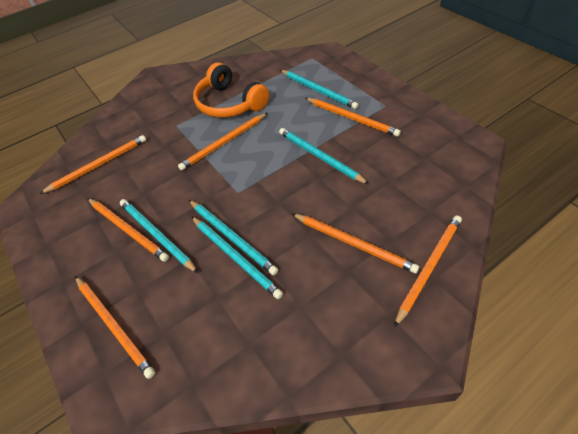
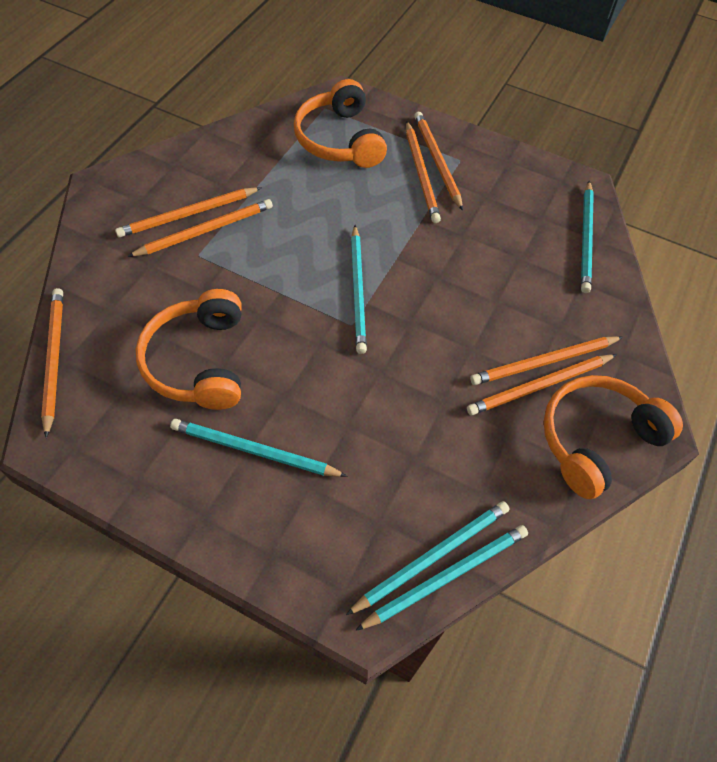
orange headphones: 1 -> 3

